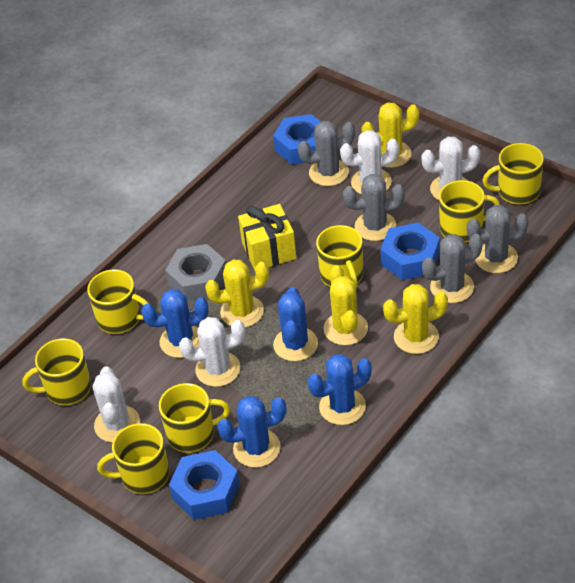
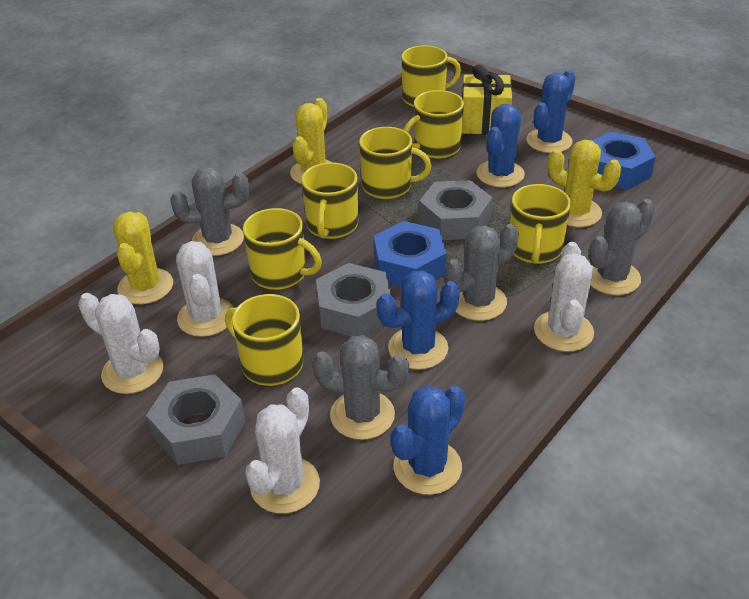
blue nut: 3 -> 2
grey nut: 1 -> 3
yellow cactus: 4 -> 3

